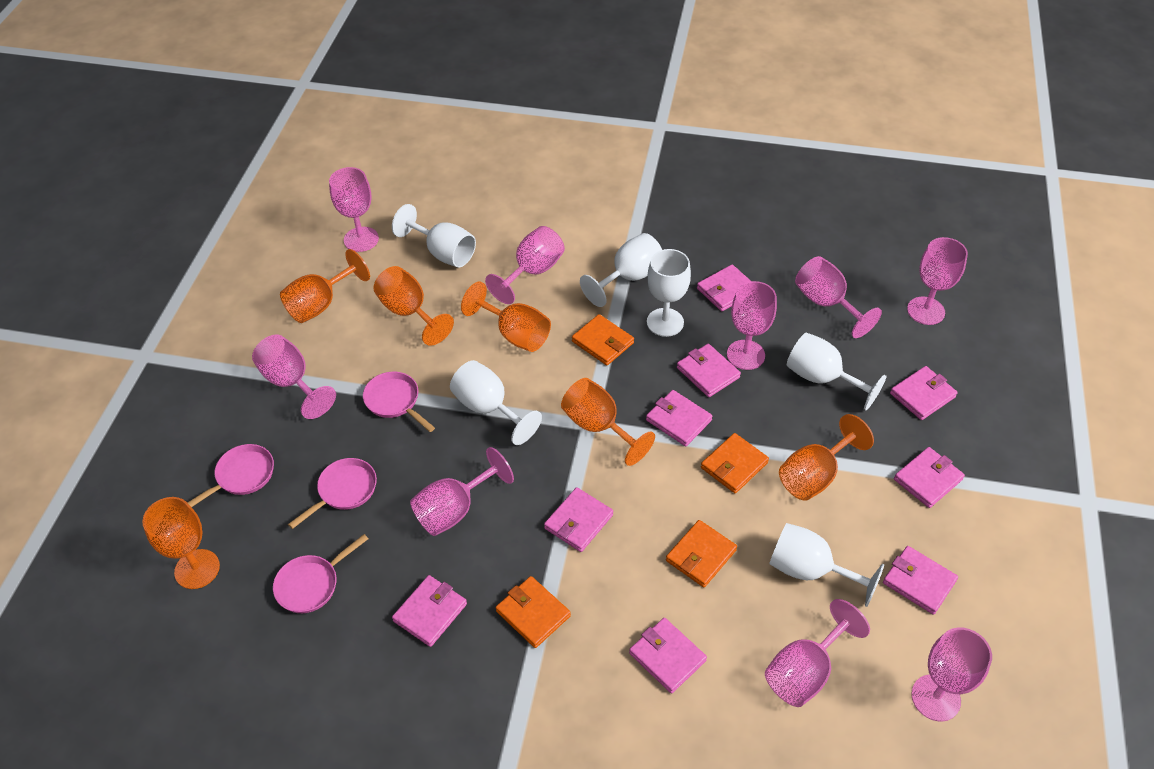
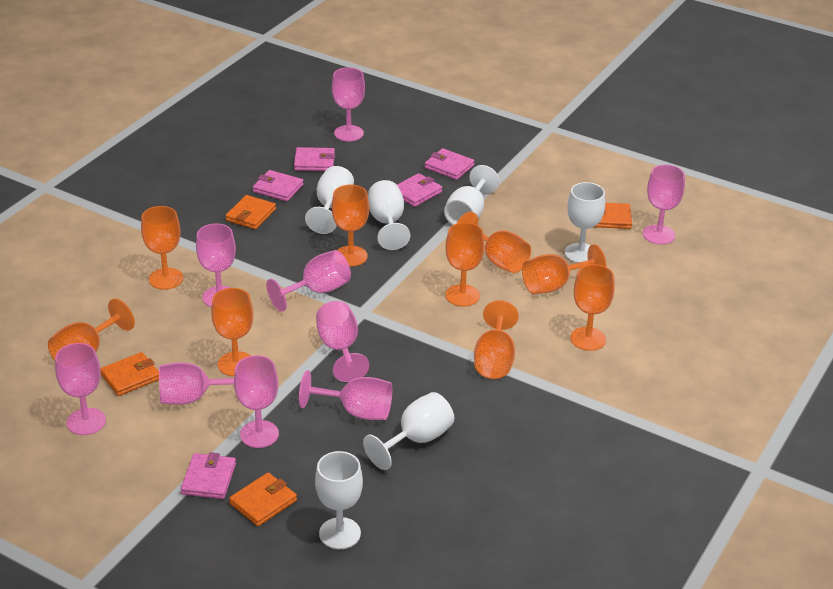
orange goblet: 6 -> 9
pink pan: 4 -> 0
pink wallet: 9 -> 5

